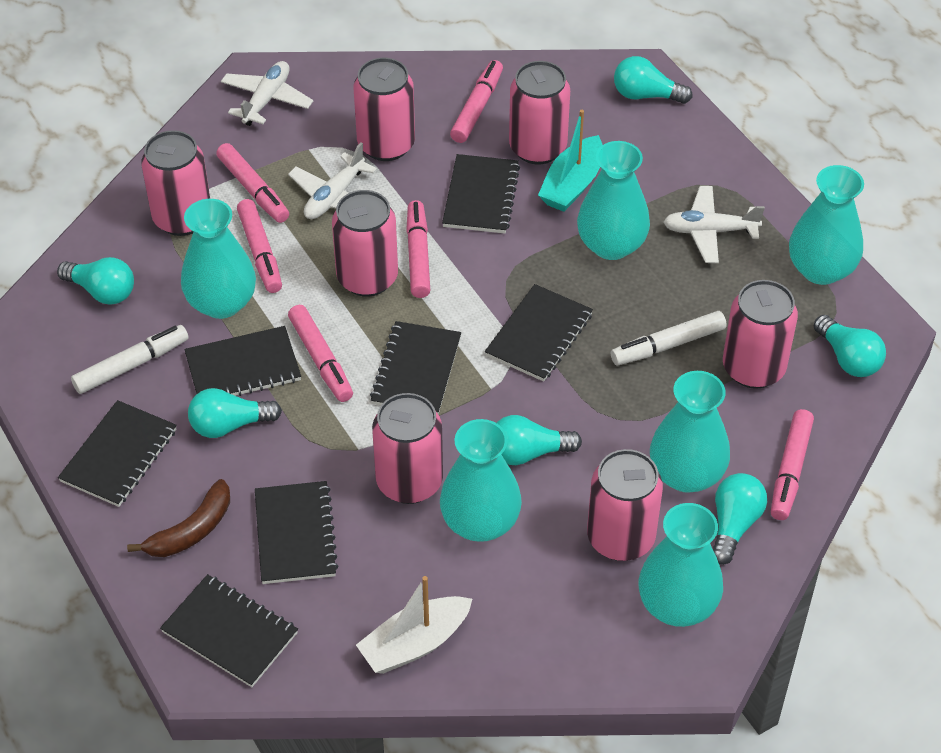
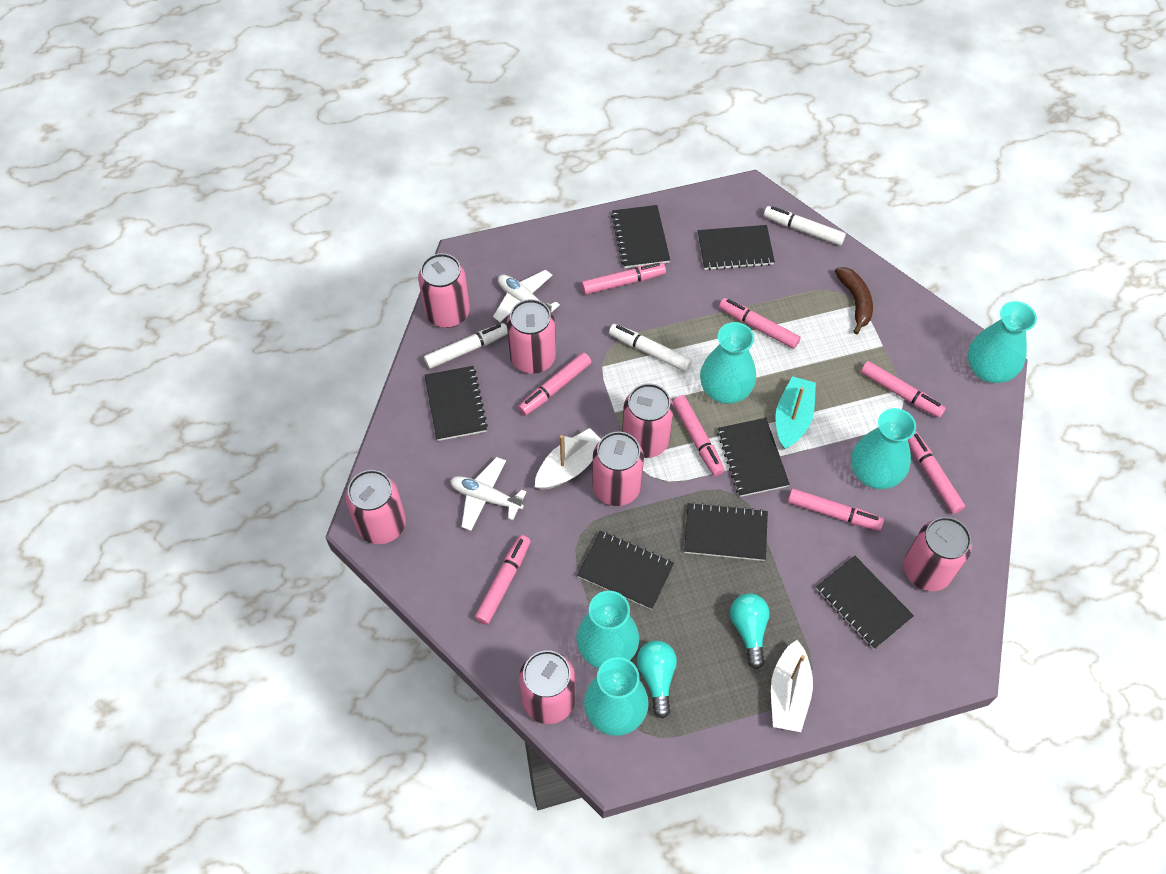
pink marker: 6 -> 8
turquoise light bulb: 6 -> 2
turquoise vase: 6 -> 5
white boat: 1 -> 2
white marker: 2 -> 3
white plane: 3 -> 2

